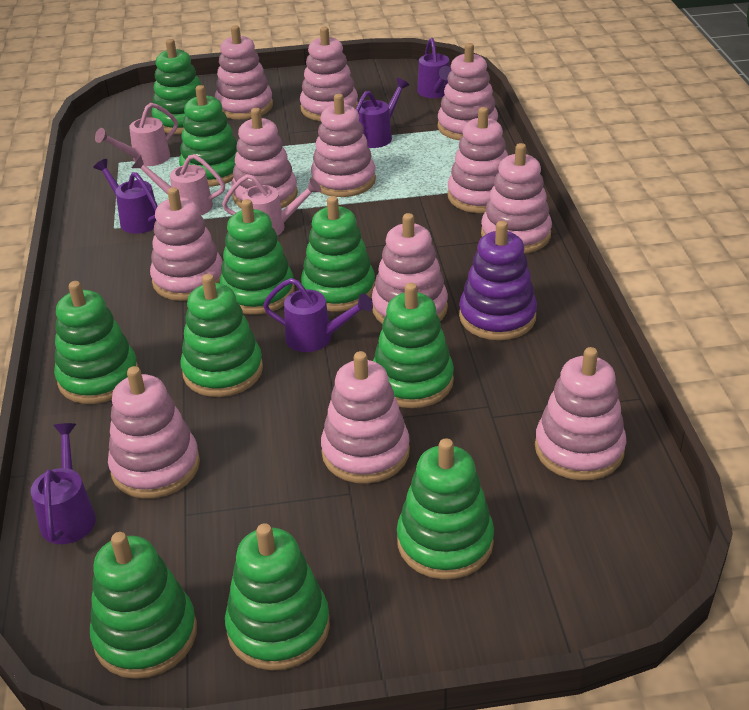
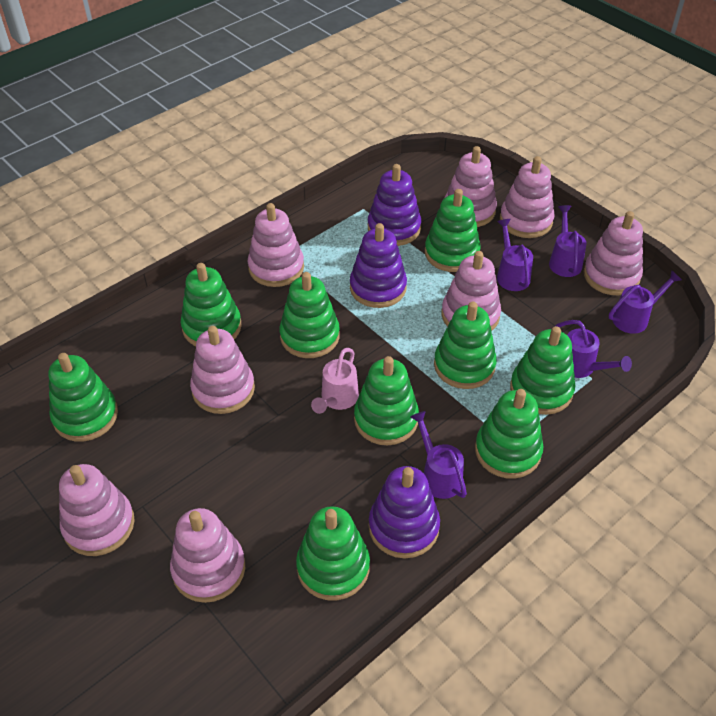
green stacking toy: 10 -> 9
pink stacking toy: 12 -> 8
pink watering can: 3 -> 1
purple stacking toy: 1 -> 3

